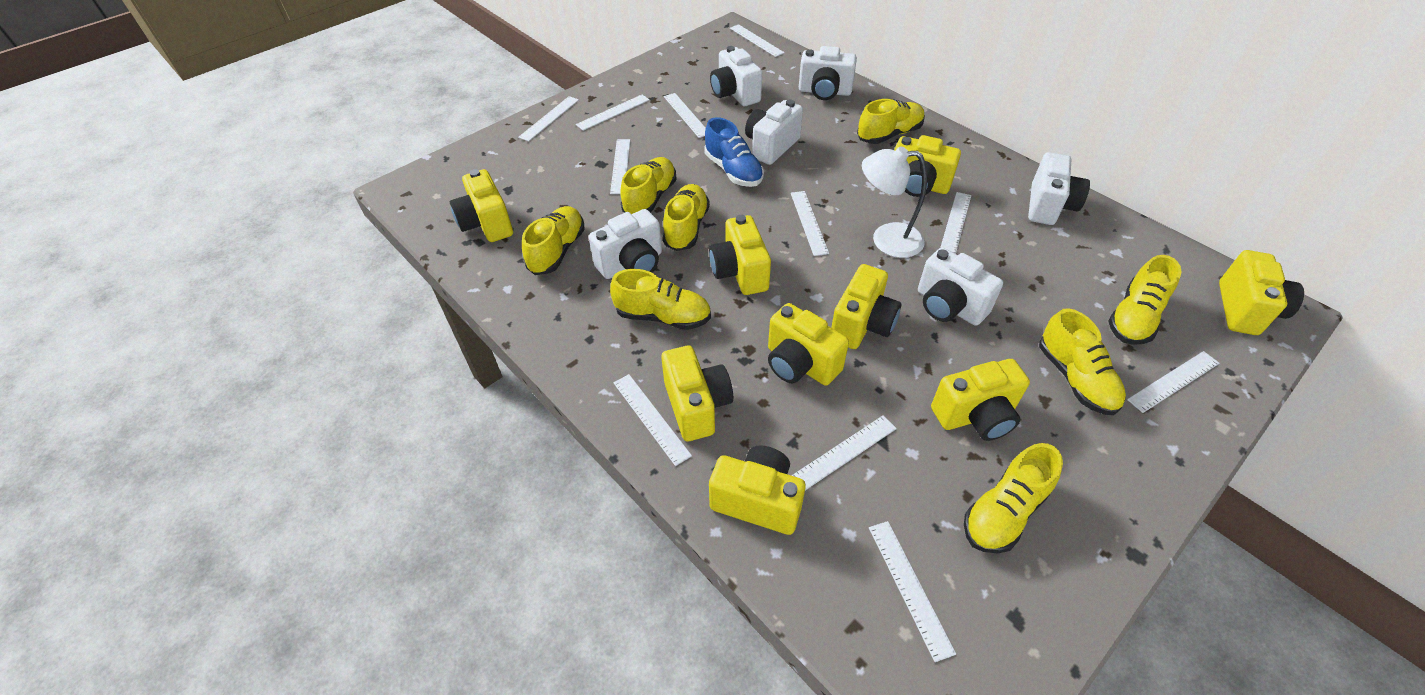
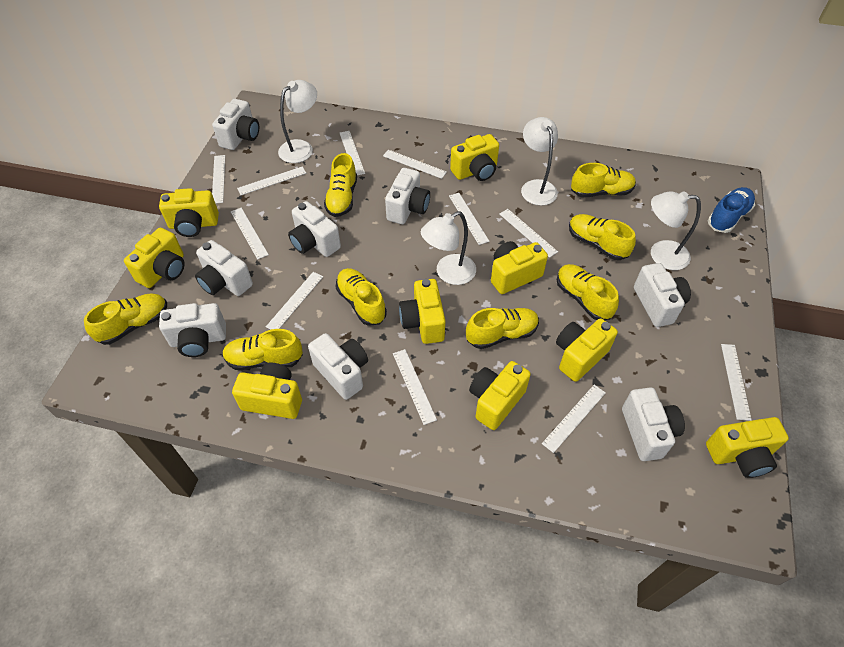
white camera: 6 -> 8
white lamp: 1 -> 4

